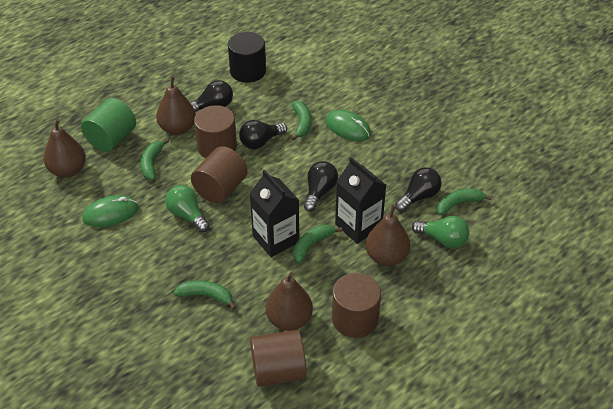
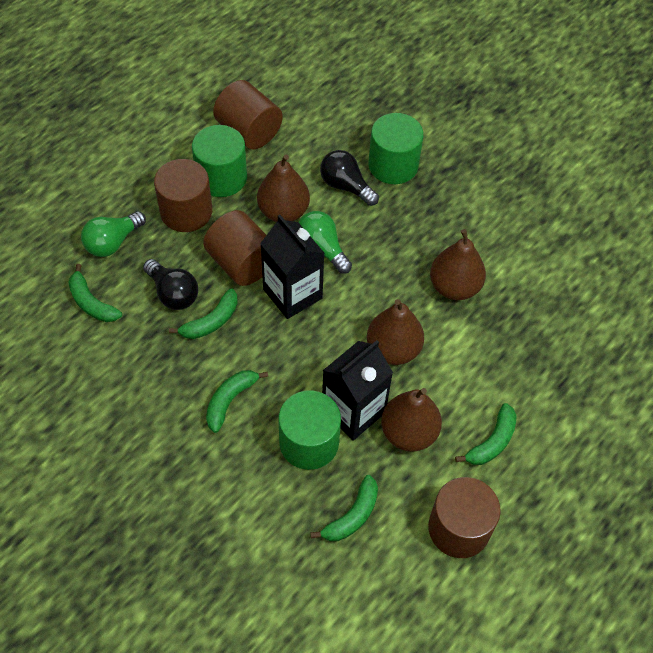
black cylinder: 1 -> 0
black light bulb: 4 -> 2
green cylinder: 1 -> 3
green mouse: 2 -> 0

